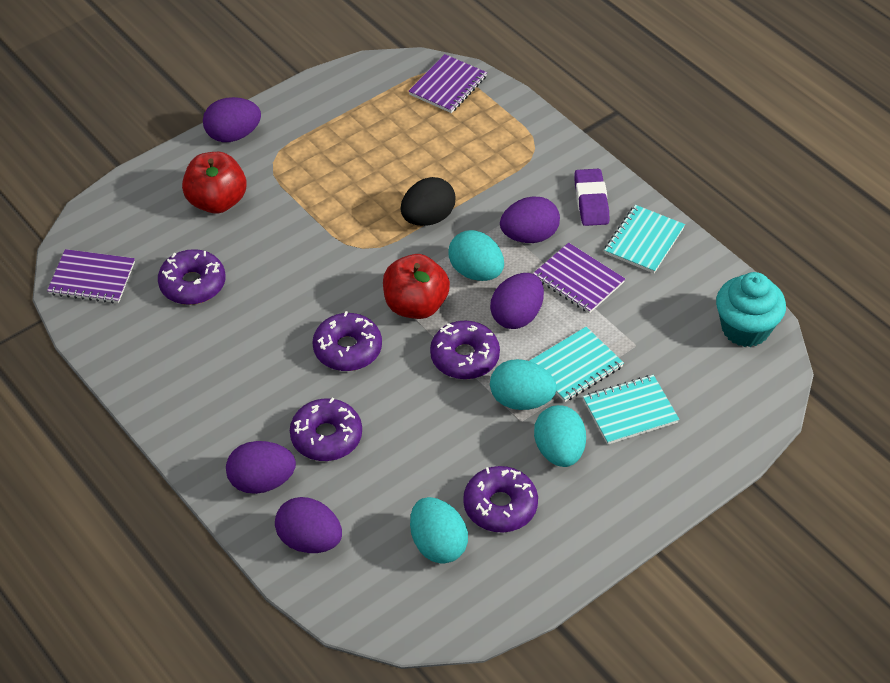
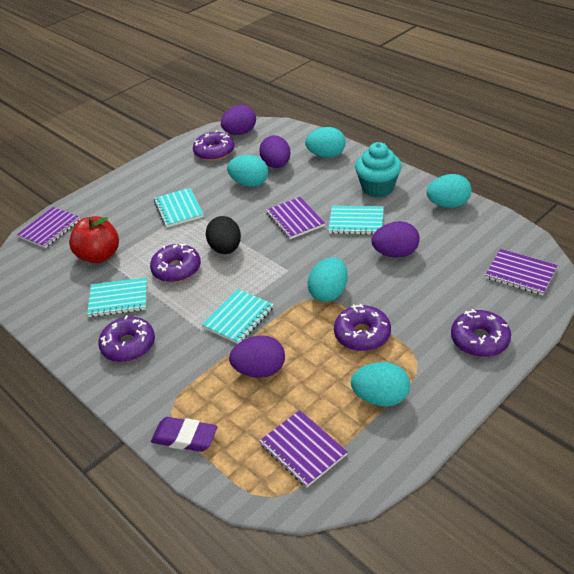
purple egg: 5 -> 4
purple notebook: 3 -> 4
red apple: 2 -> 1
turquoise egg: 4 -> 5
turquoise notebook: 3 -> 4

